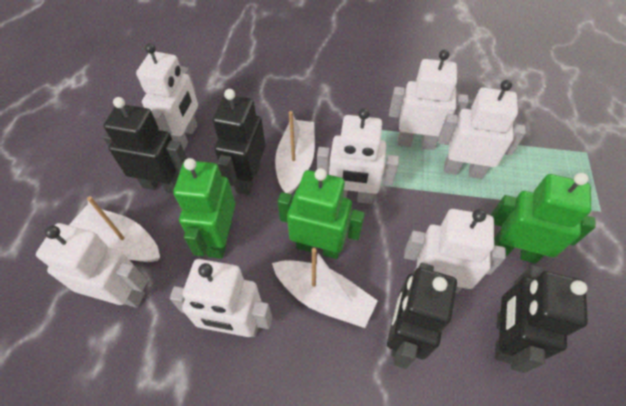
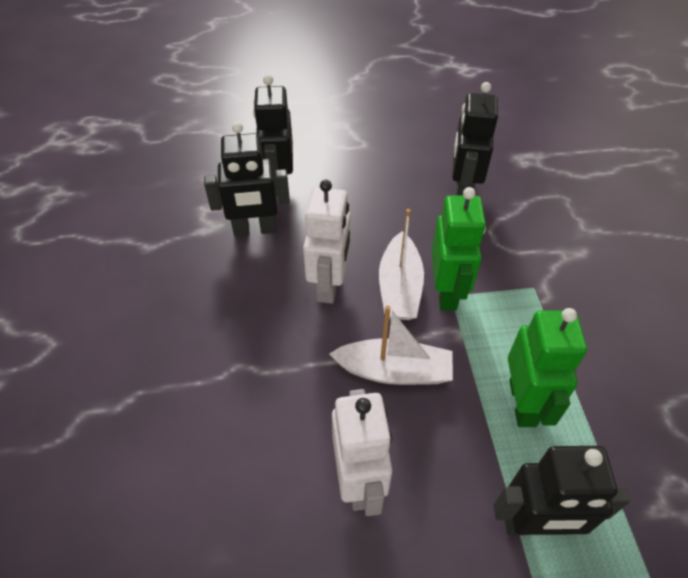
green robot: 3 -> 2
white boat: 3 -> 2
white robot: 7 -> 2

